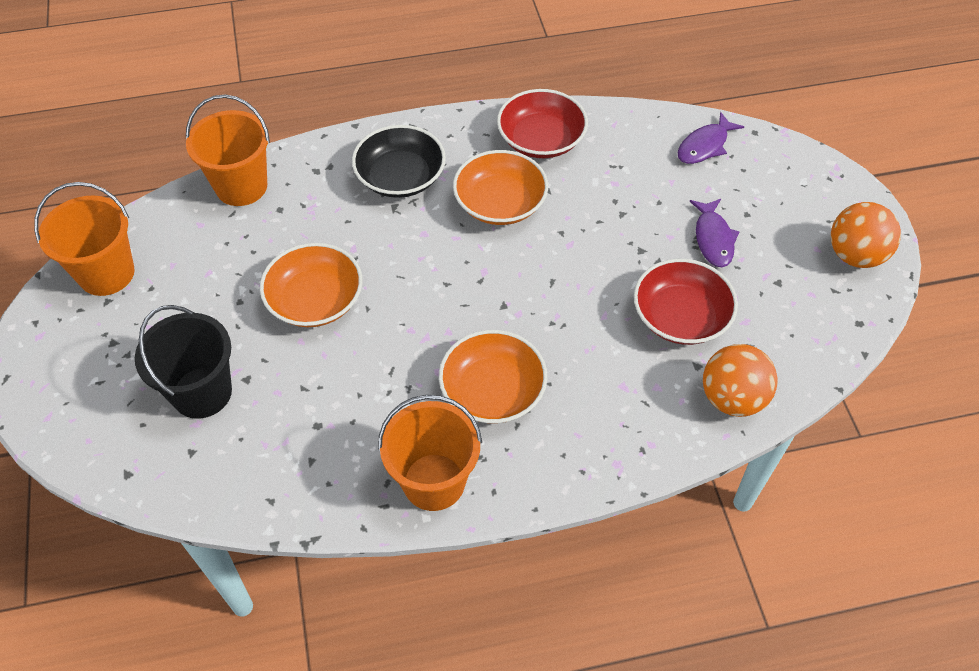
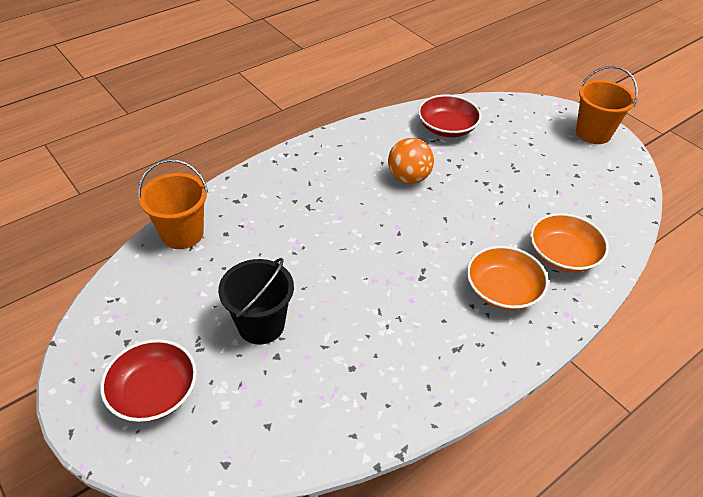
black bowl: 1 -> 0
orange ball: 2 -> 1
orange bowl: 3 -> 2
orange bucket: 3 -> 2
purple fish: 2 -> 0

